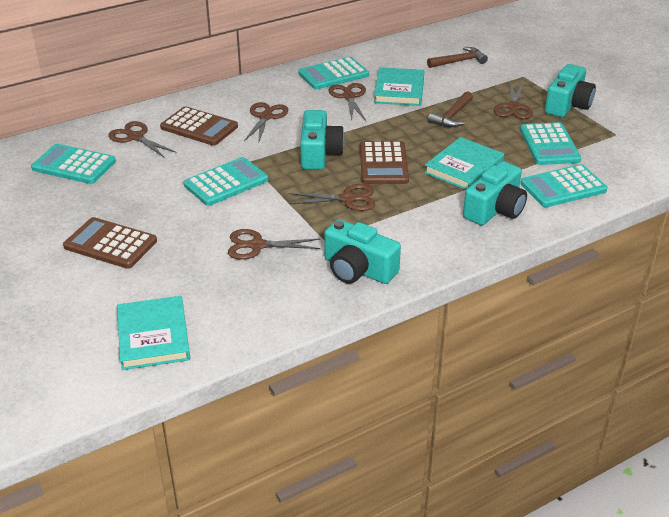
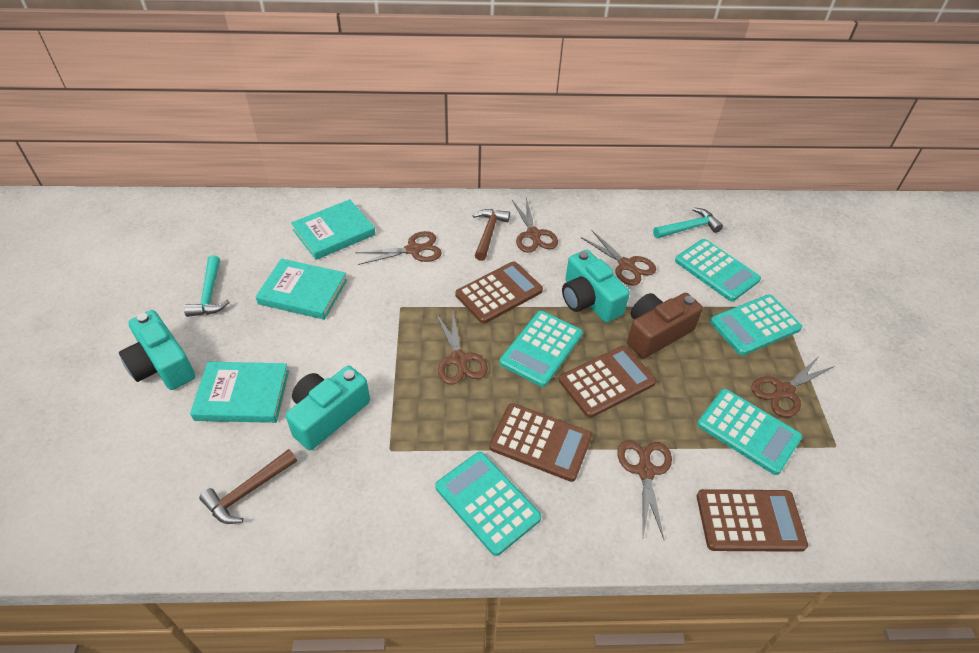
brown calculator: 3 -> 4
brown camera: 0 -> 1
turquoise camera: 4 -> 3
turquoise hammer: 0 -> 2

